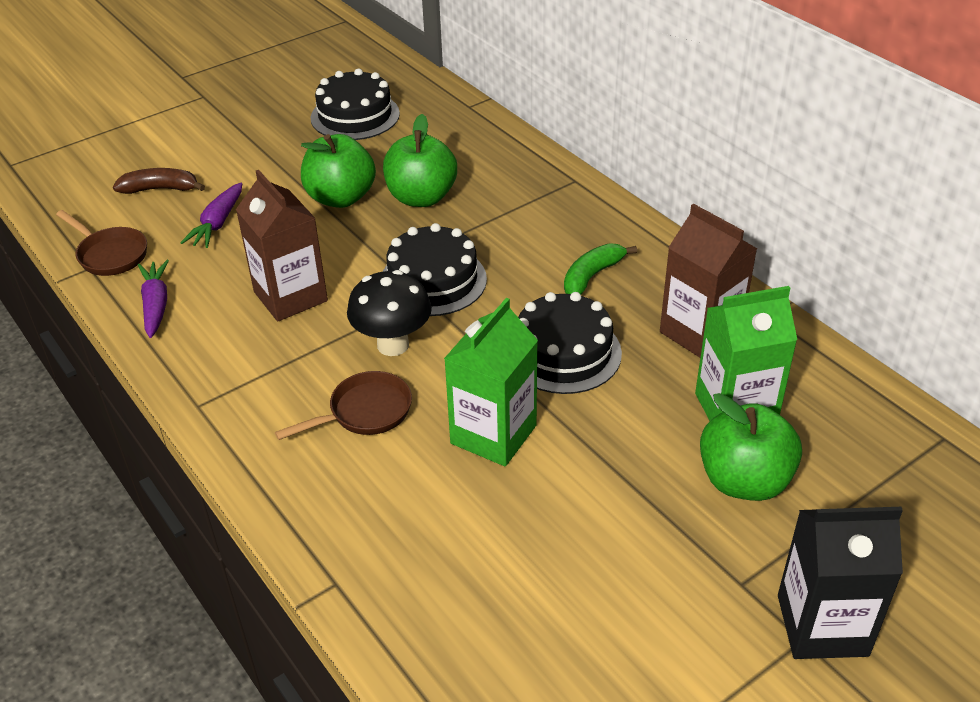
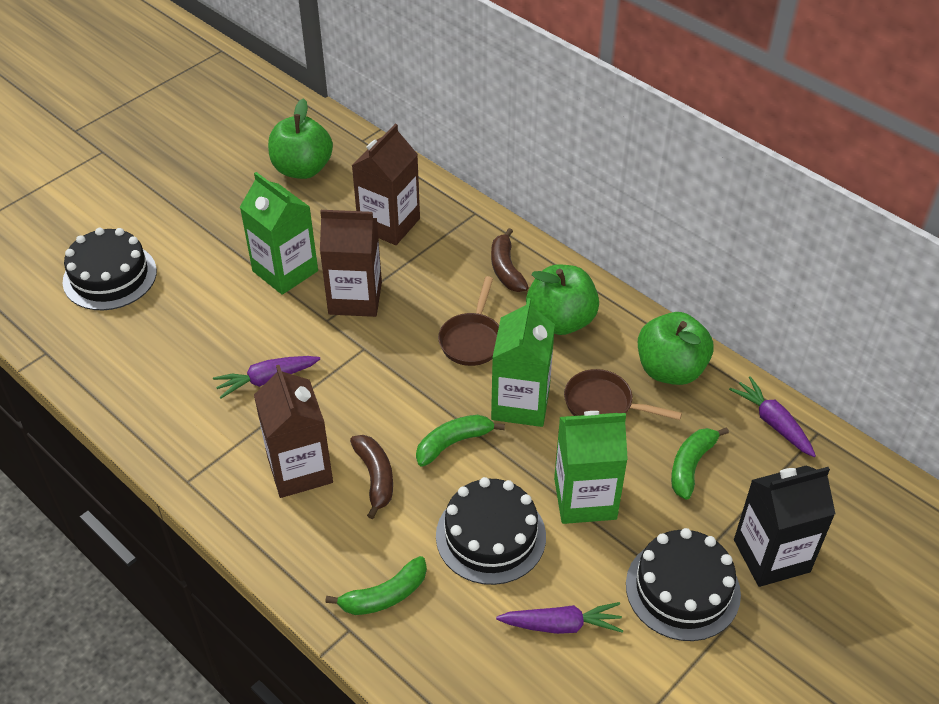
black mushroom: 1 -> 0
brown banana: 1 -> 2
brown carton: 2 -> 3
green banana: 1 -> 3
green carton: 2 -> 3
purple carrot: 2 -> 3

